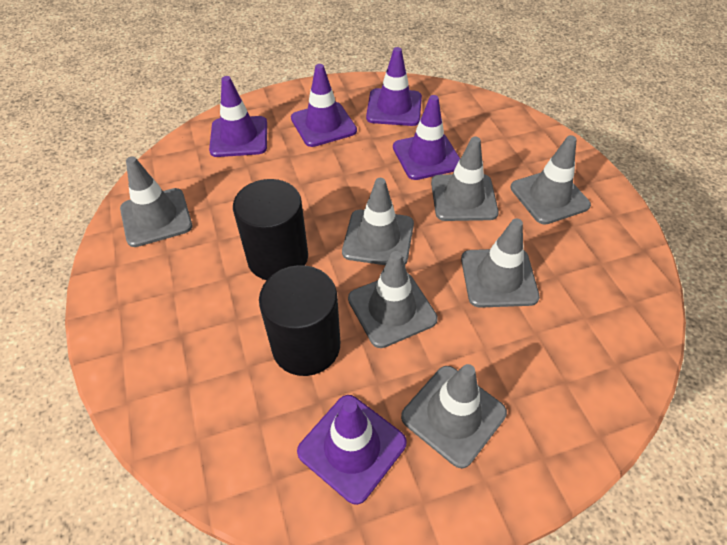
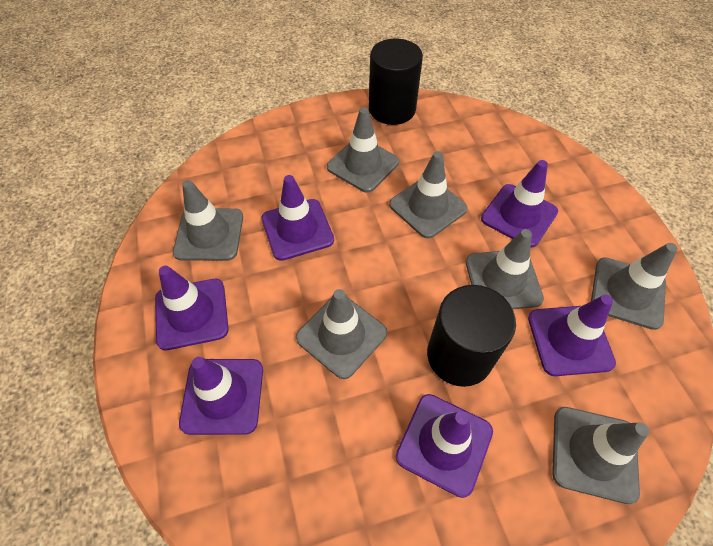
purple traffic cone: 5 -> 6

